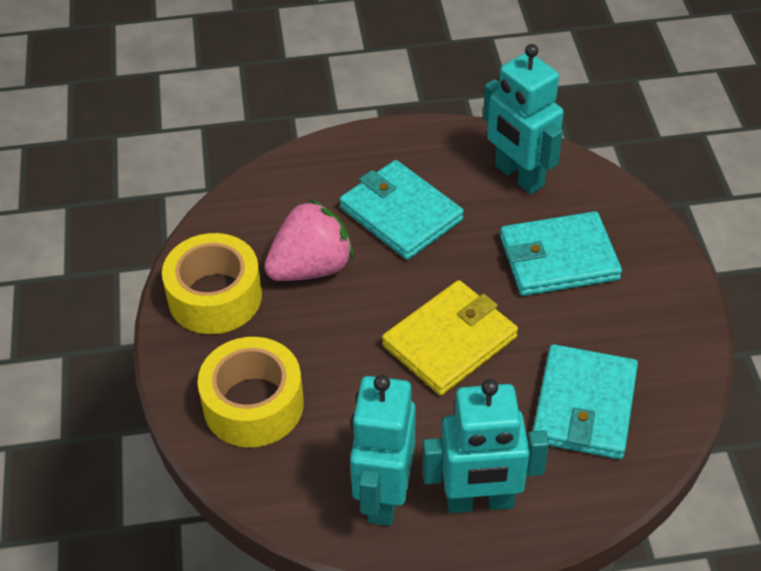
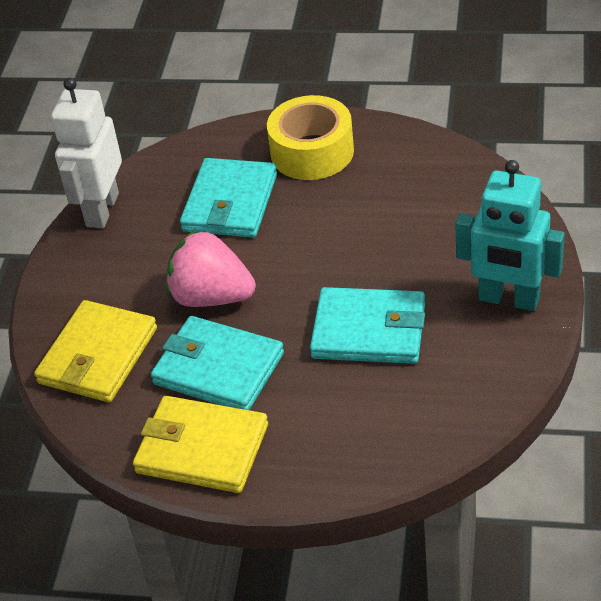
turquoise robot: 3 -> 1
white robot: 0 -> 1
yellow tape: 2 -> 1
yellow wallet: 1 -> 2

